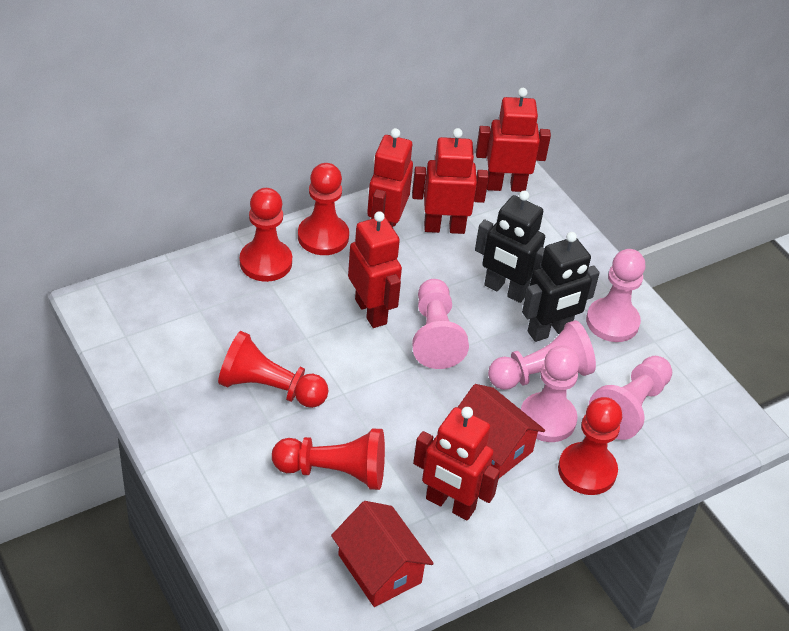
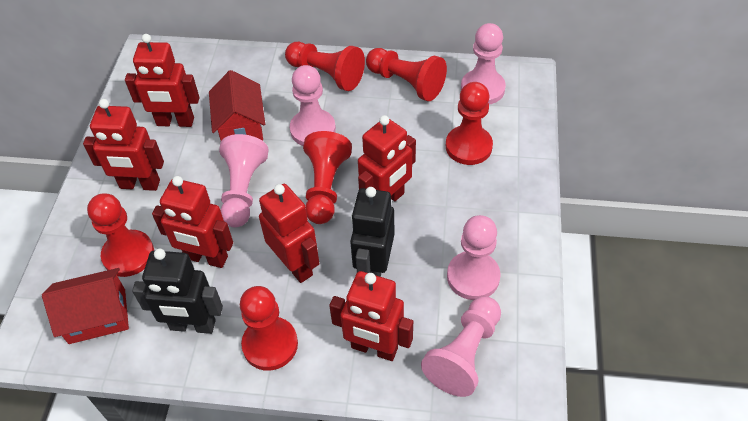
red pawn: 5 -> 6
red robot: 5 -> 6

